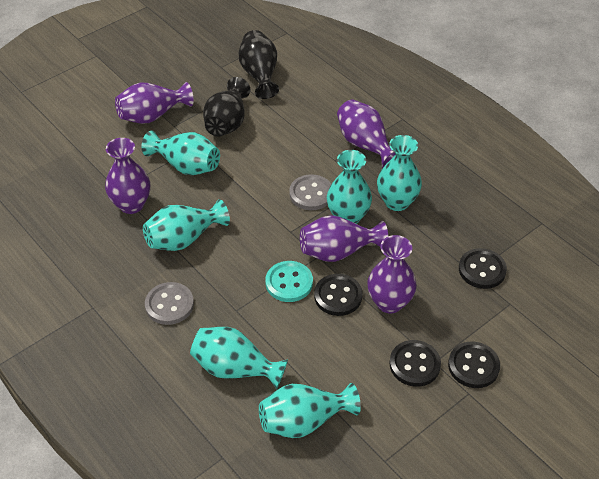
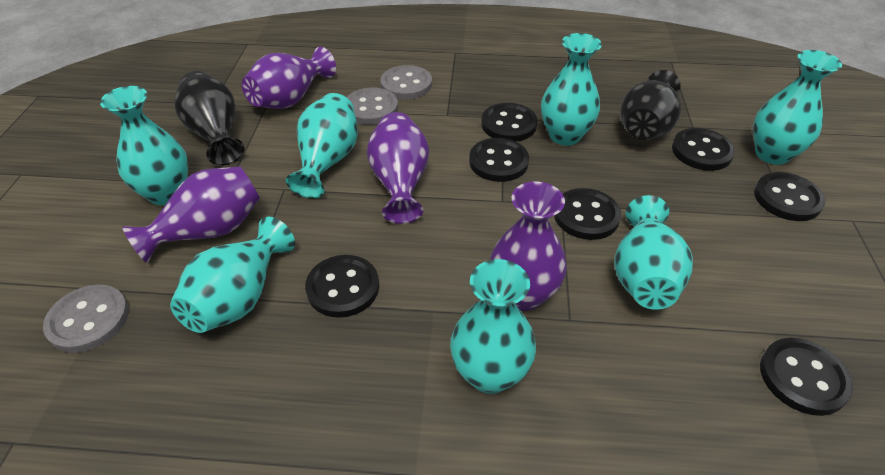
black button: 4 -> 7
grey button: 2 -> 3
purple vase: 5 -> 4
turquoise button: 1 -> 0
turquoise vase: 6 -> 7

